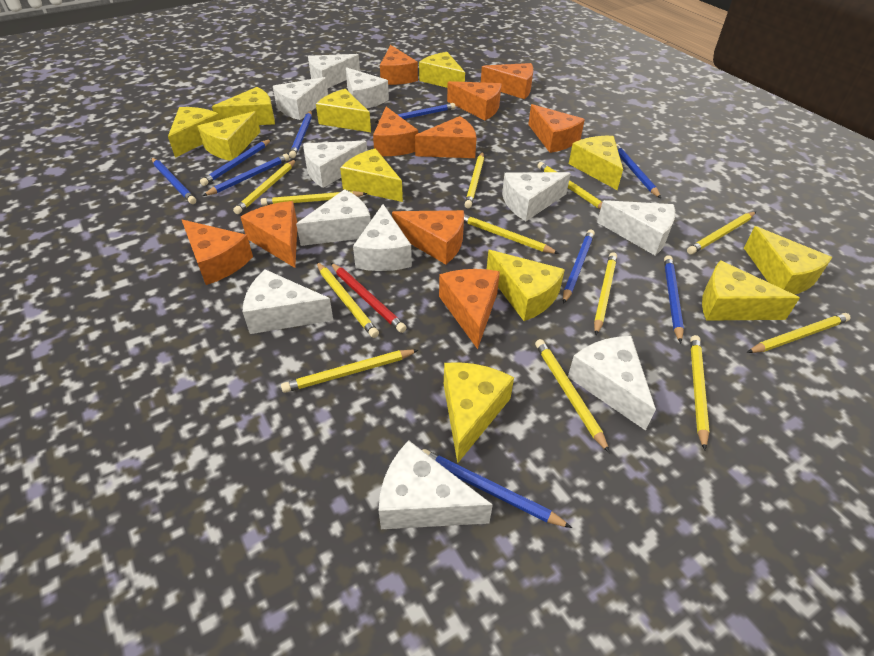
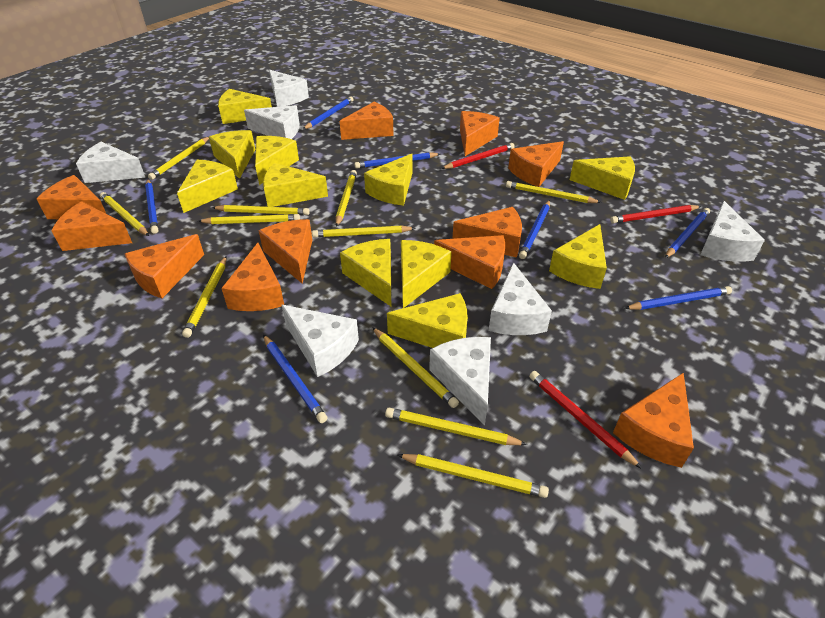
blue pencil: 9 -> 7
orange cheese: 10 -> 11
red pencil: 1 -> 3
white cheese: 11 -> 7
yellow pencil: 12 -> 11

